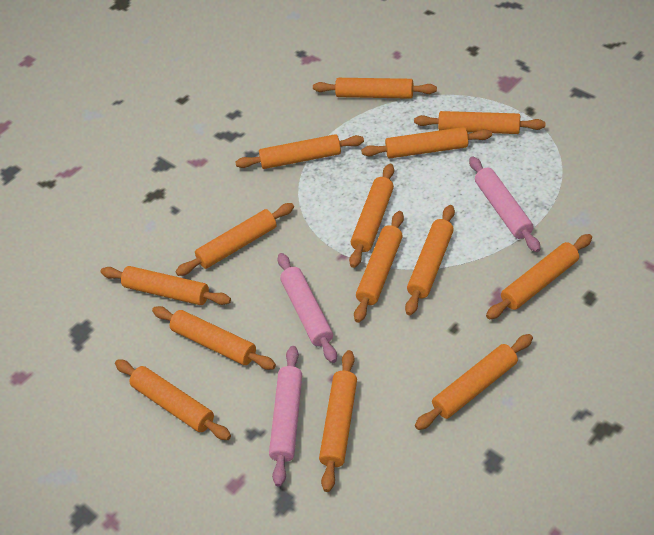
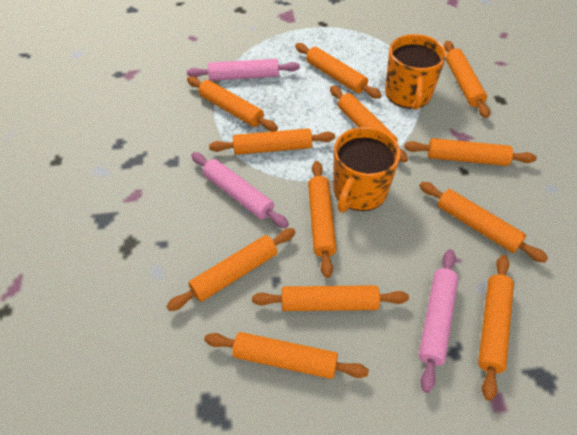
orange mug: 0 -> 2
orange rolling pin: 14 -> 12

